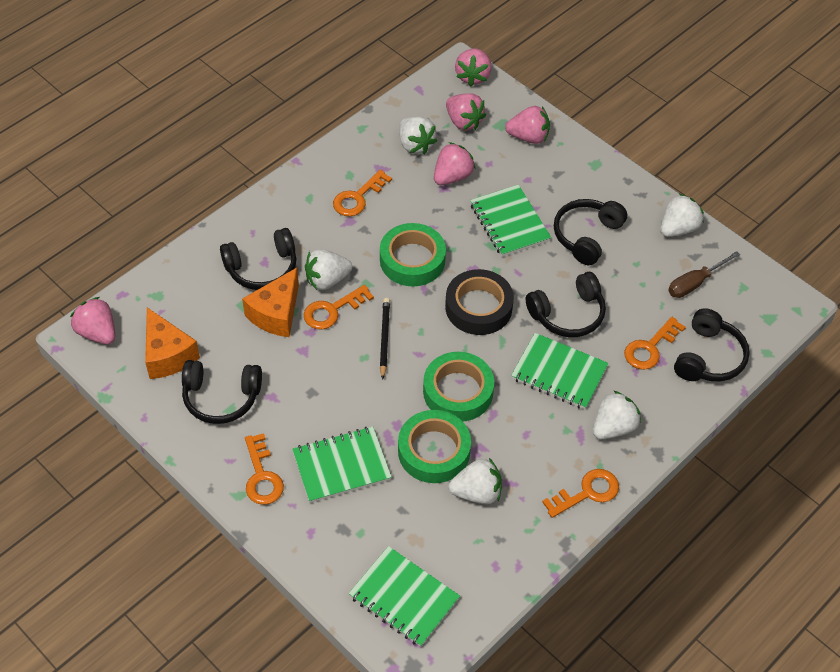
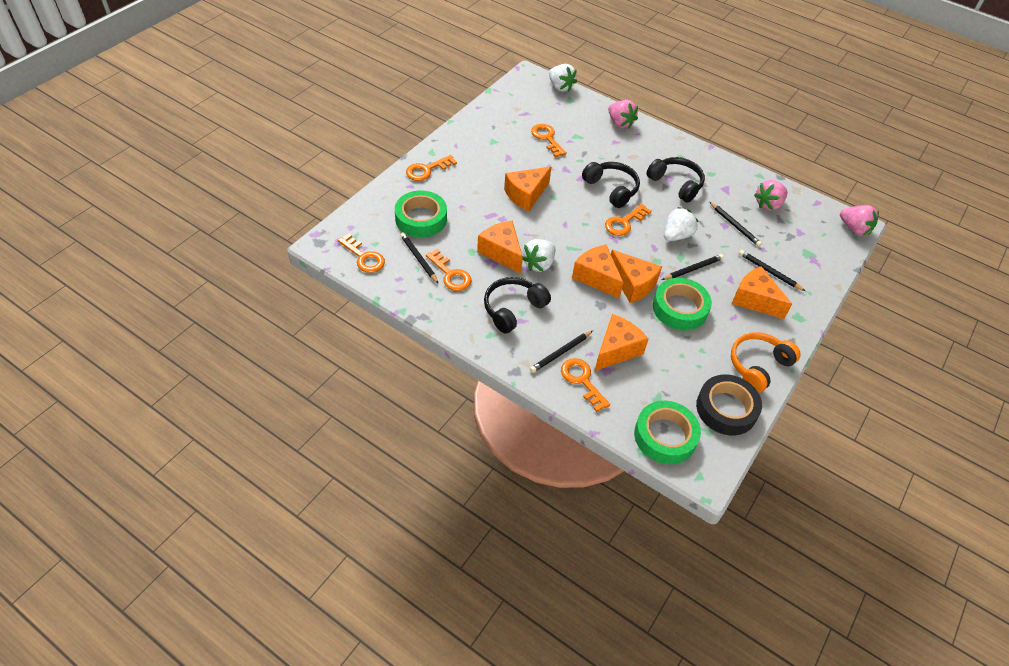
black headphones: 5 -> 3
black pencil: 1 -> 5
brown screwdriver: 1 -> 0
green notebook: 4 -> 0
orange cheese: 2 -> 6
orange headphones: 0 -> 1
orange key: 5 -> 6
pink strawberry: 5 -> 3
white strawberry: 5 -> 3

